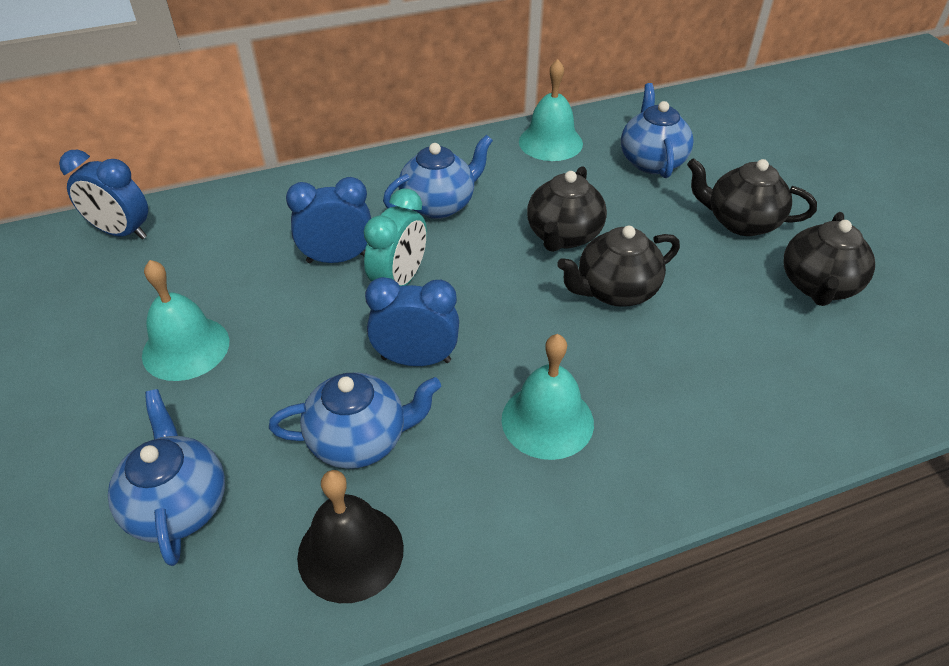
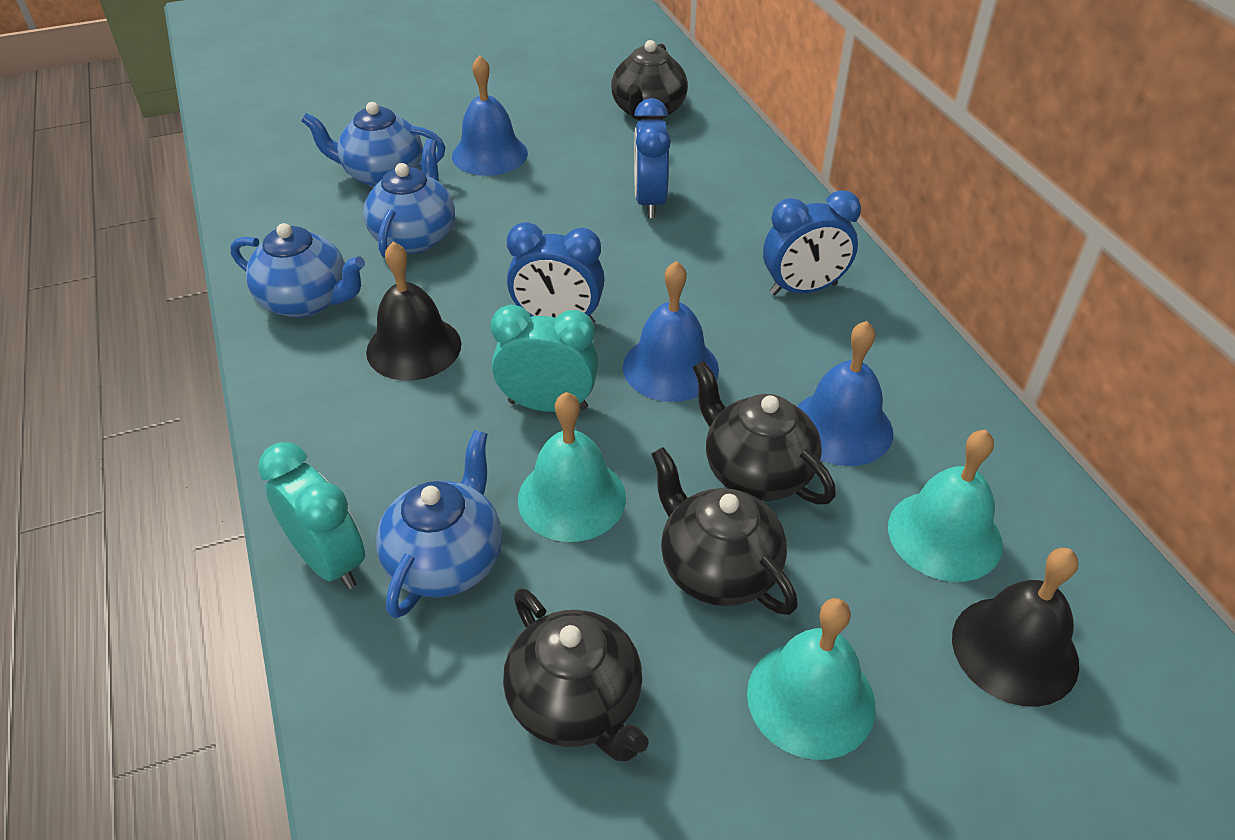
black bell: 1 -> 2
blue bell: 0 -> 3
turquoise clock: 1 -> 2

